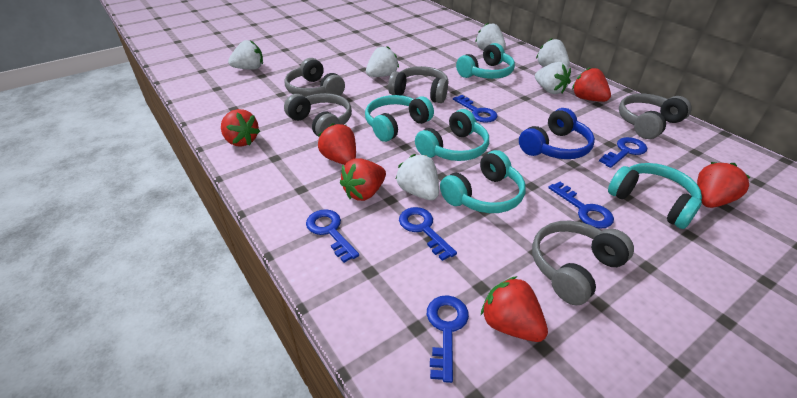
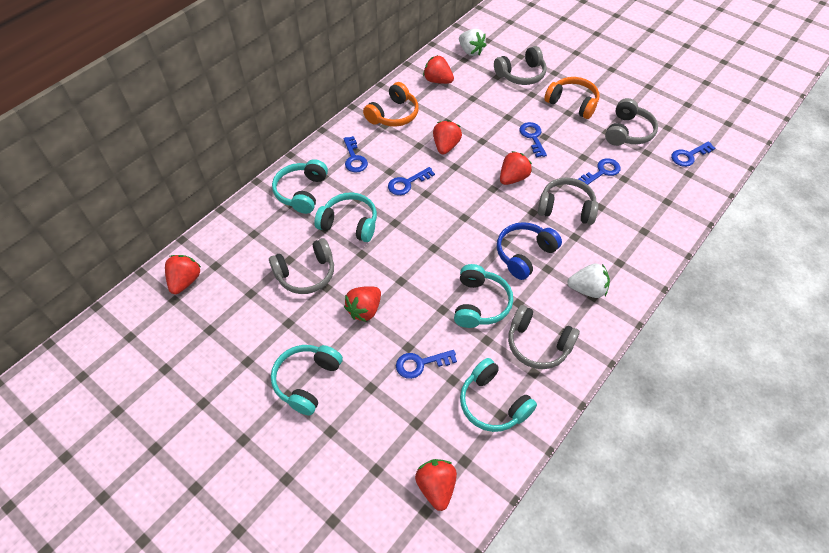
orange headphones: 0 -> 2
white strawberry: 6 -> 2

